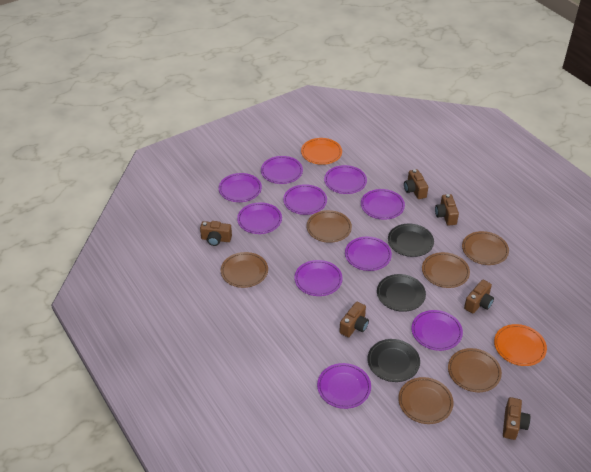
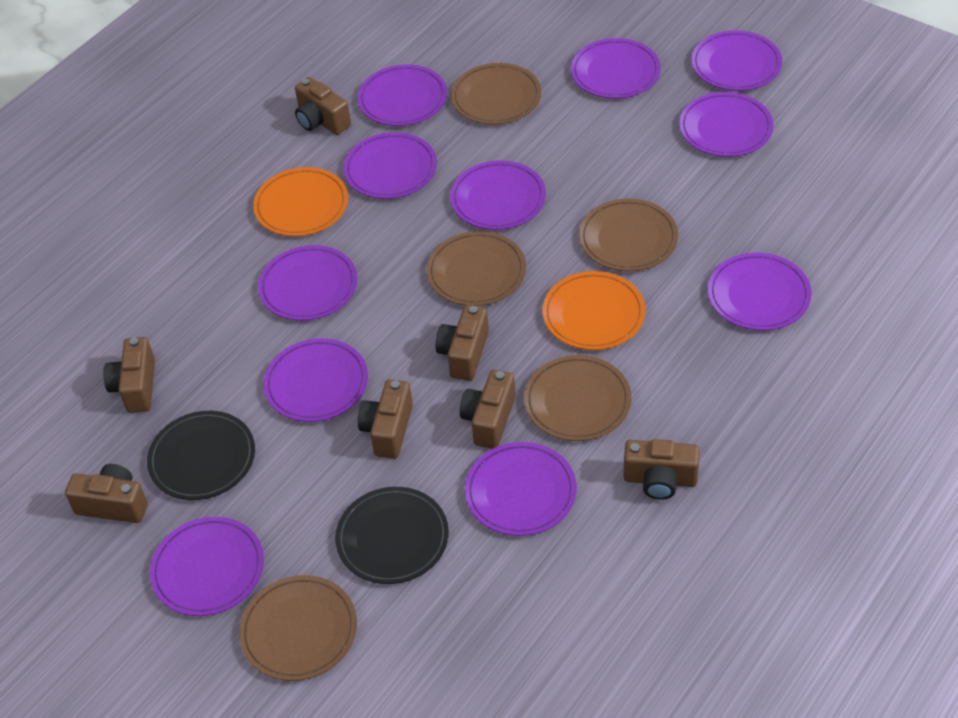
black plate: 3 -> 2
brown camera: 6 -> 7
brown plate: 6 -> 5
purple plate: 10 -> 11

